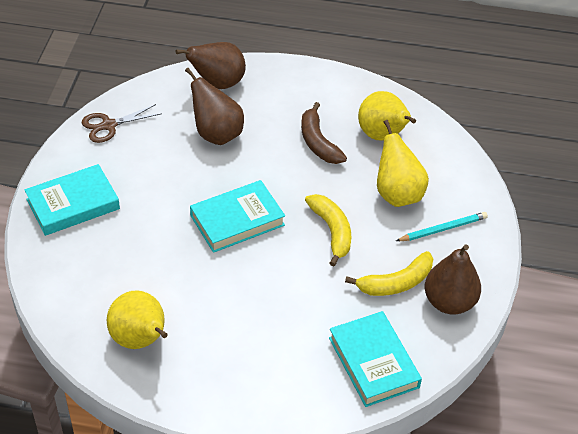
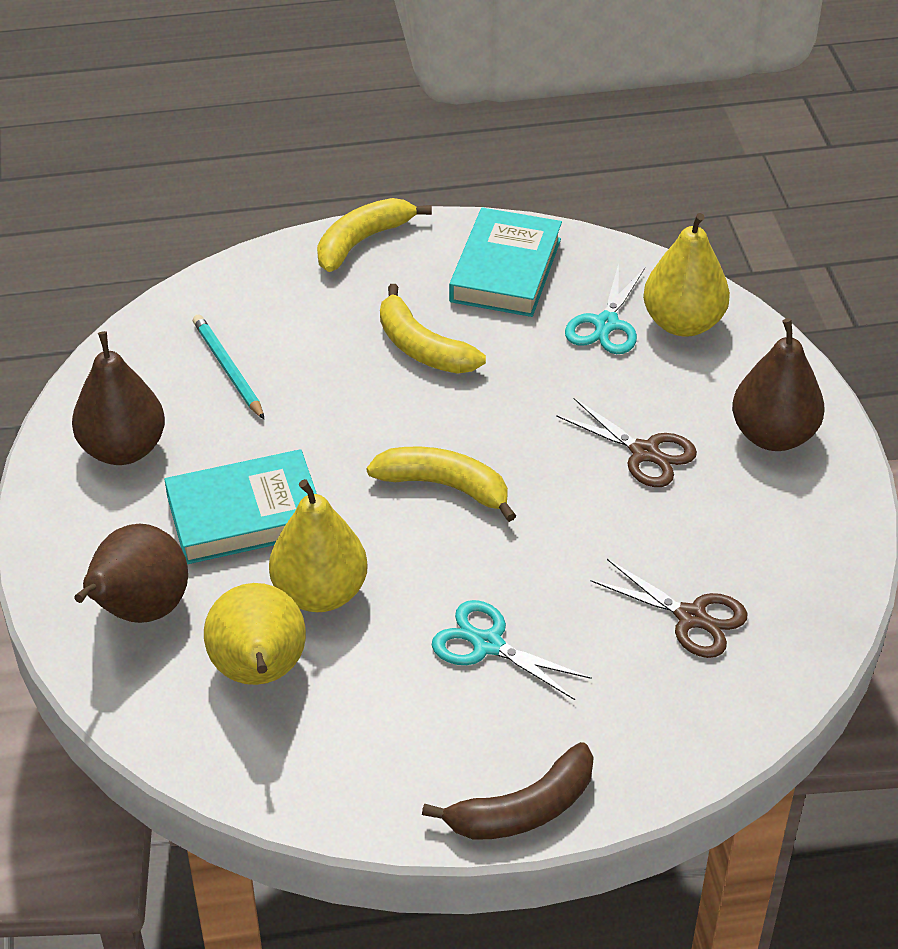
brown scissors: 1 -> 2
turquoise book: 3 -> 2
turquoise scissors: 0 -> 2
yellow banana: 2 -> 3

